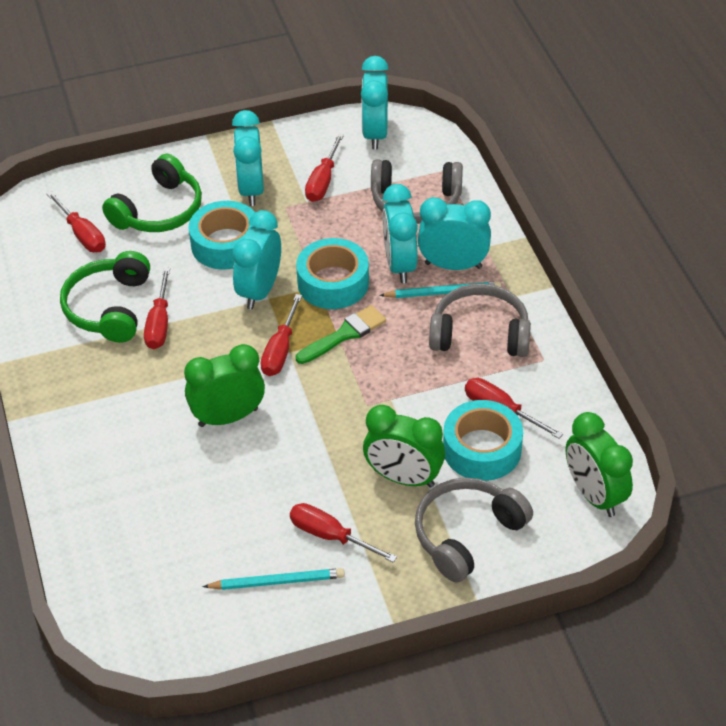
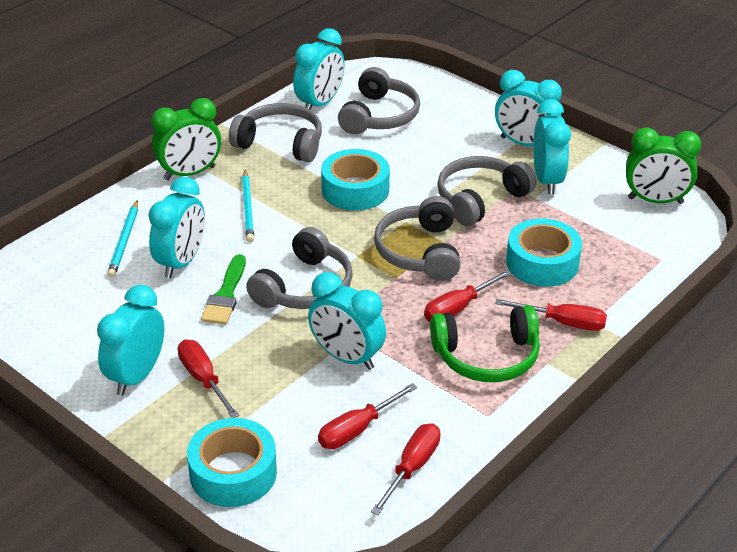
green clock: 3 -> 2
green headphones: 2 -> 1
grey headphones: 3 -> 5
red screwdriver: 6 -> 5
turquoise clock: 5 -> 6

